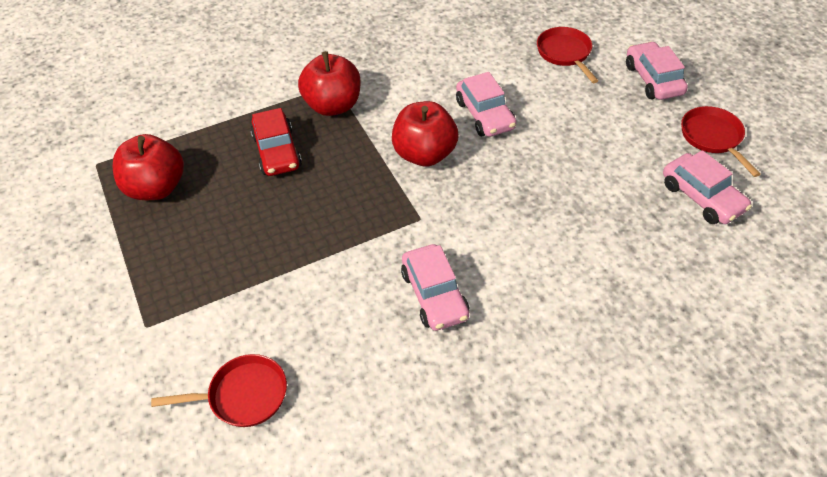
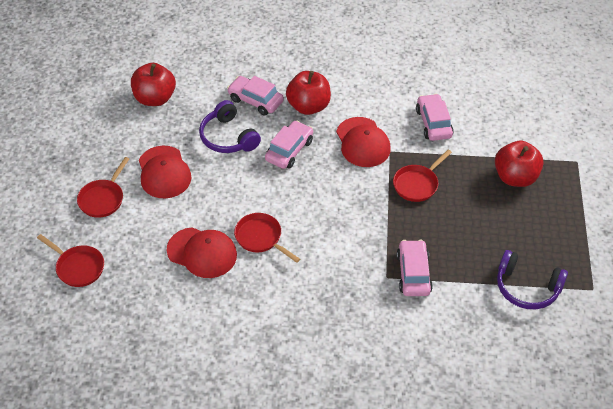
purple headphones: 0 -> 2
red cap: 0 -> 3
red car: 1 -> 0
red pan: 3 -> 4

